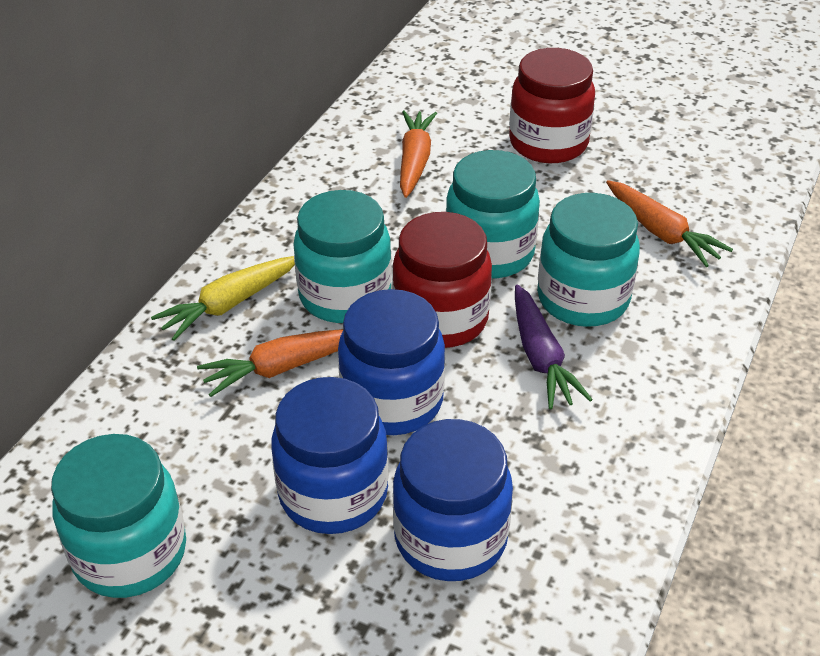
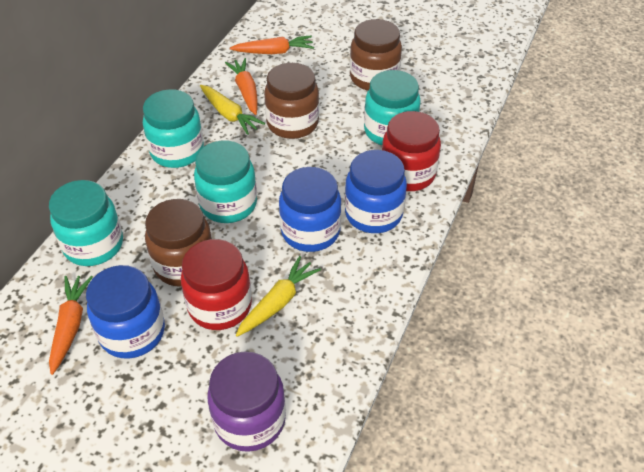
brown jar: 0 -> 3
purple carrot: 1 -> 0
purple jar: 0 -> 1
yellow carrot: 1 -> 2

